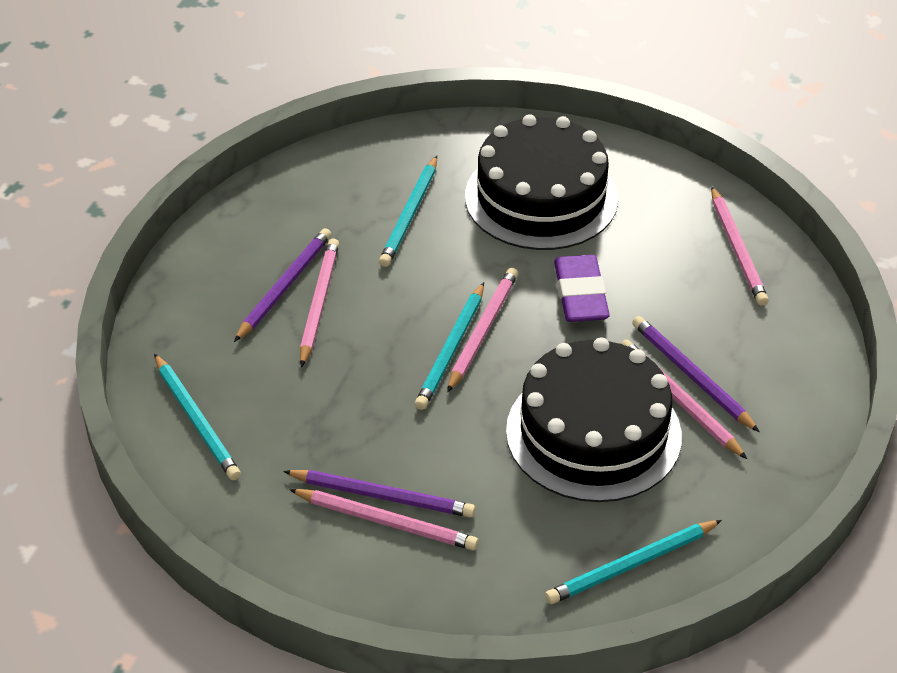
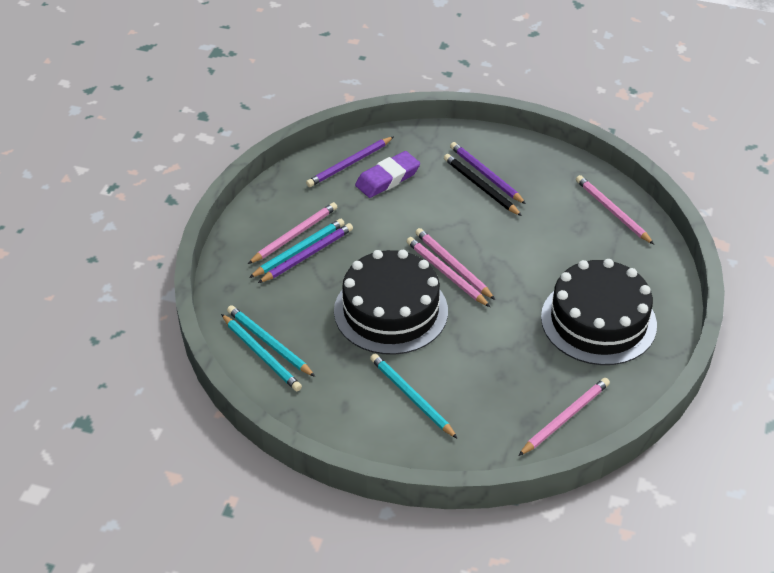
black pencil: 0 -> 1

